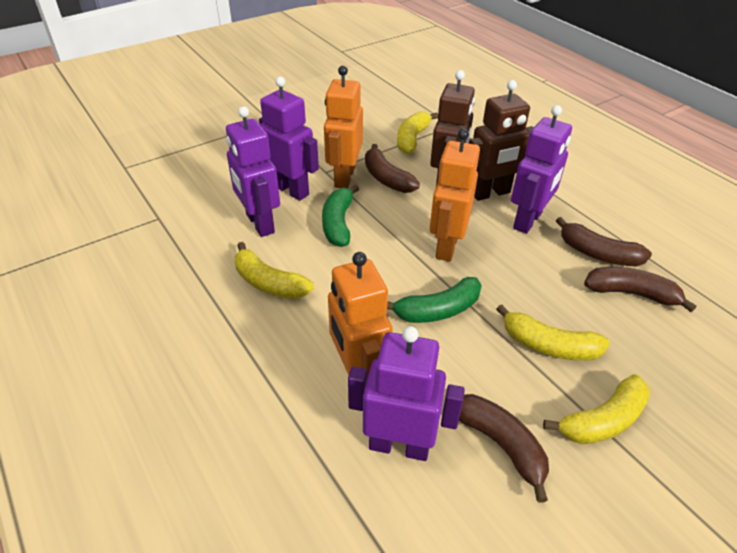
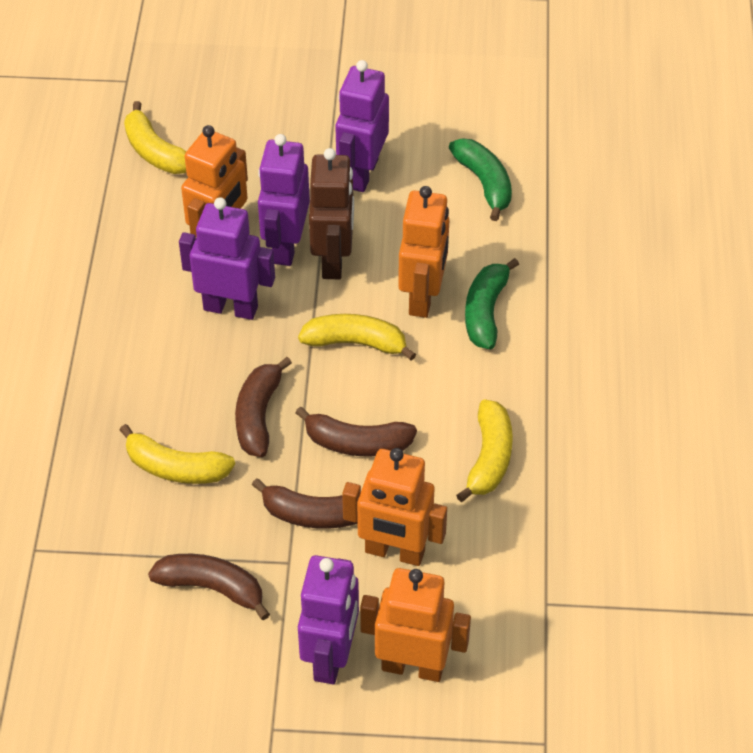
brown robot: 2 -> 1
orange robot: 3 -> 4

